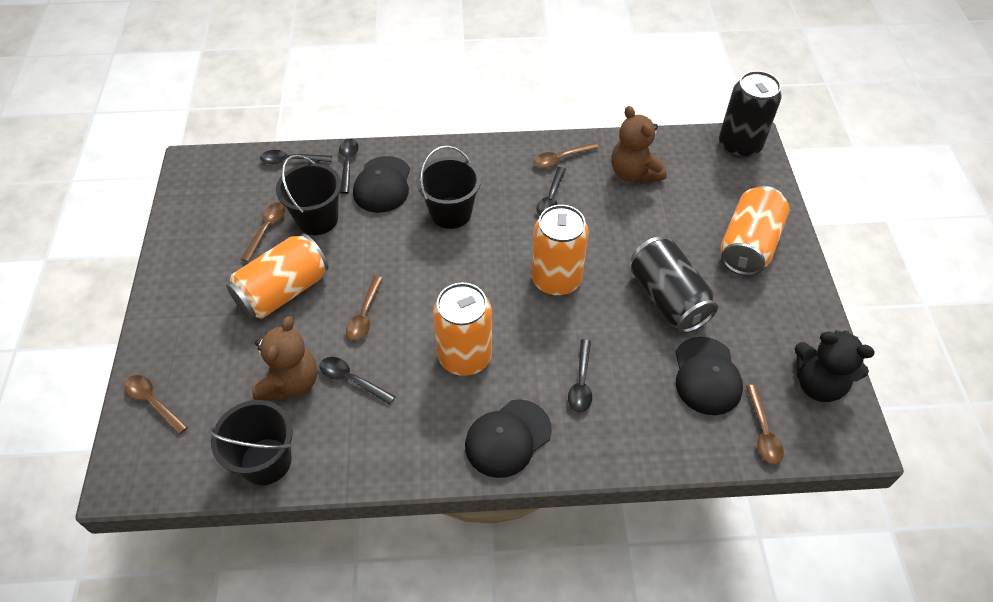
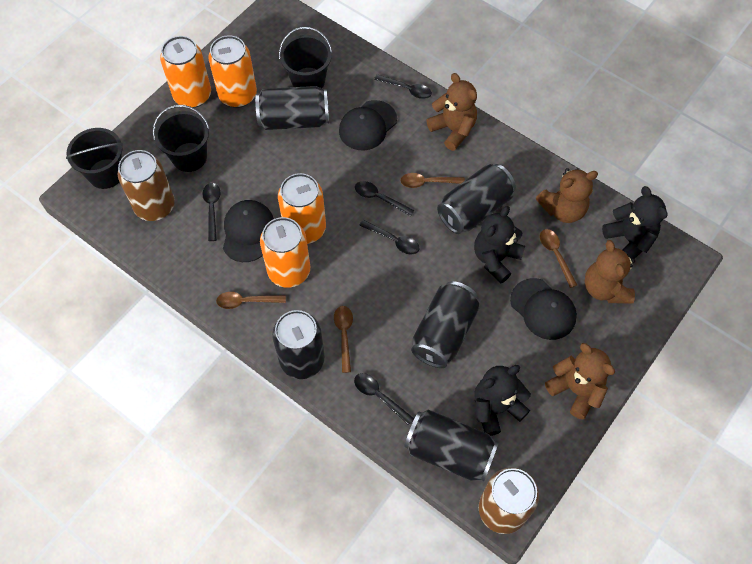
black can: 2 -> 5
black teddy bear: 1 -> 3
brown can: 0 -> 2
brown spoon: 5 -> 4
brown teddy bear: 2 -> 4

